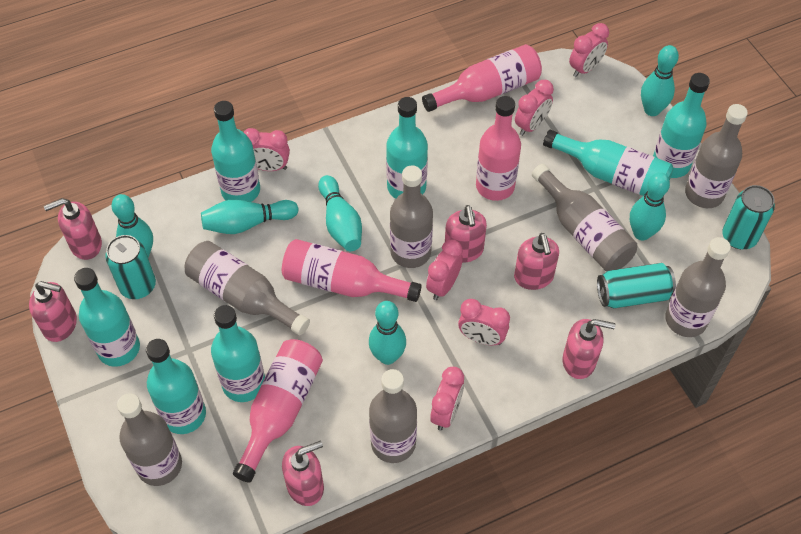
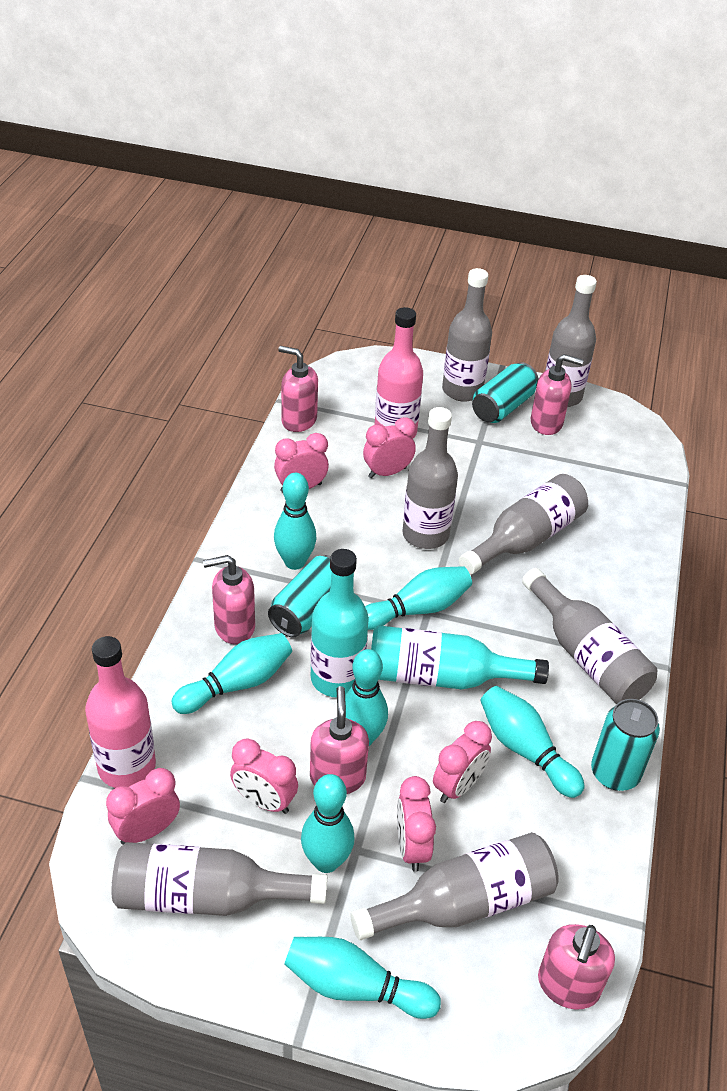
pink bottle: 4 -> 2
pink soap dispenser: 6 -> 5
turquoise bottle: 7 -> 2
turquoise bowling pin: 6 -> 7

